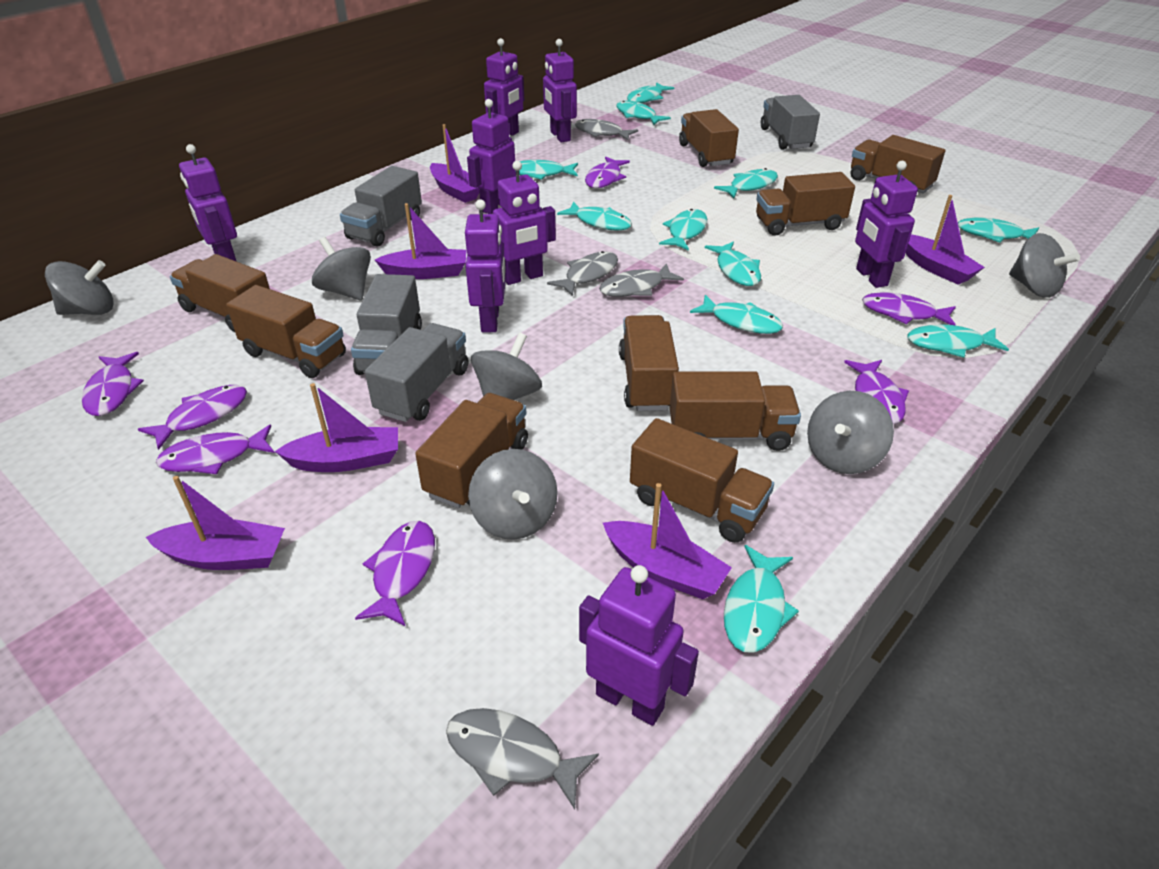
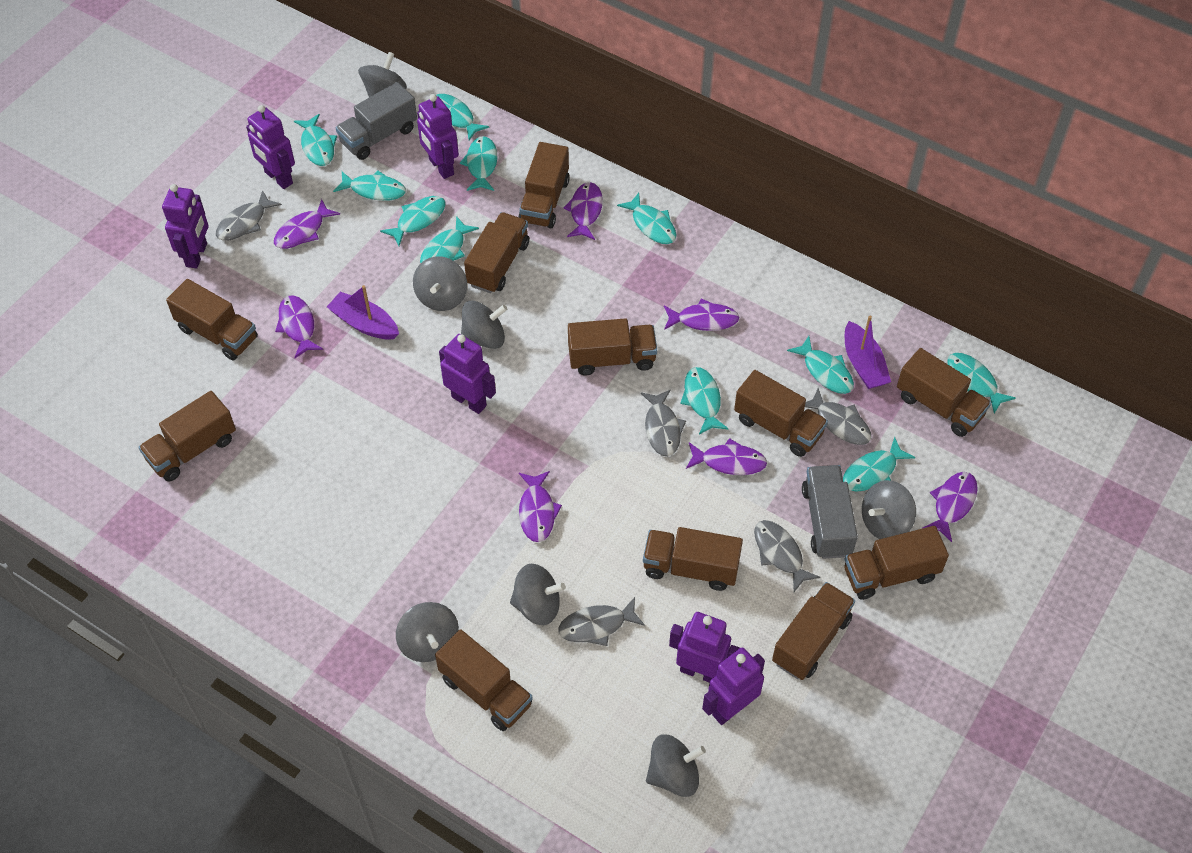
brown truck: 9 -> 11
grey fish: 4 -> 5
grey spinning top: 6 -> 7
grey truck: 4 -> 2
purple boat: 6 -> 2
purple robot: 8 -> 6

